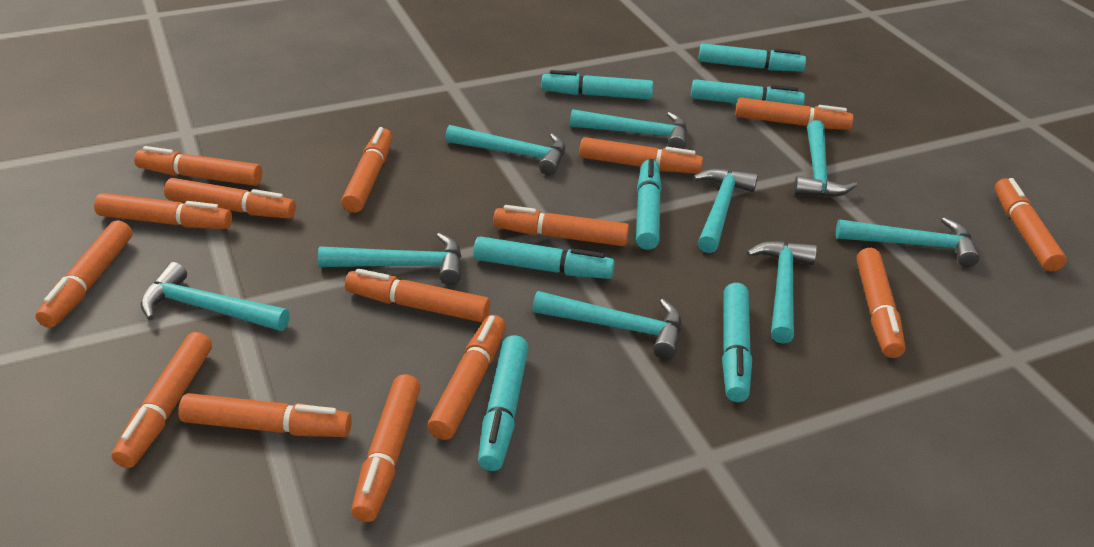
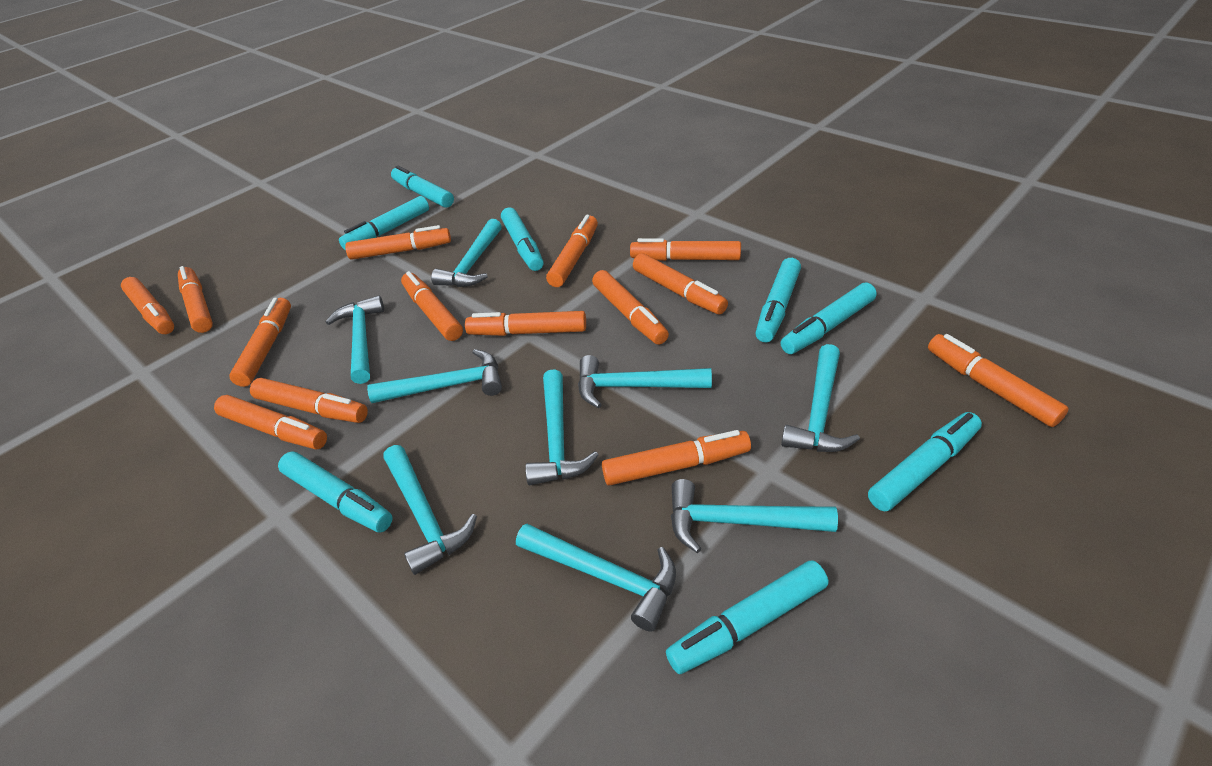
orange marker: 15 -> 14
turquoise marker: 7 -> 8

